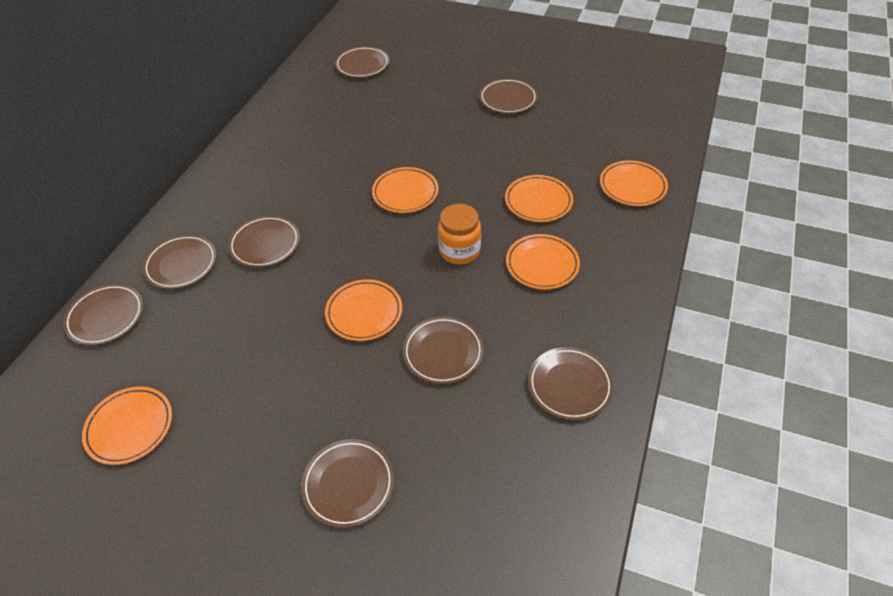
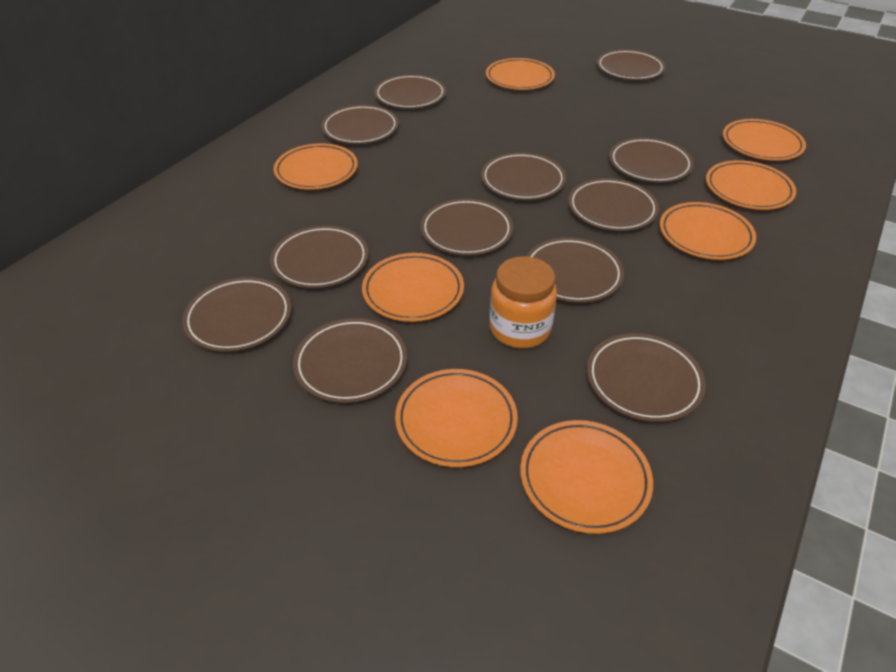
brown plate: 8 -> 12
orange plate: 6 -> 8

